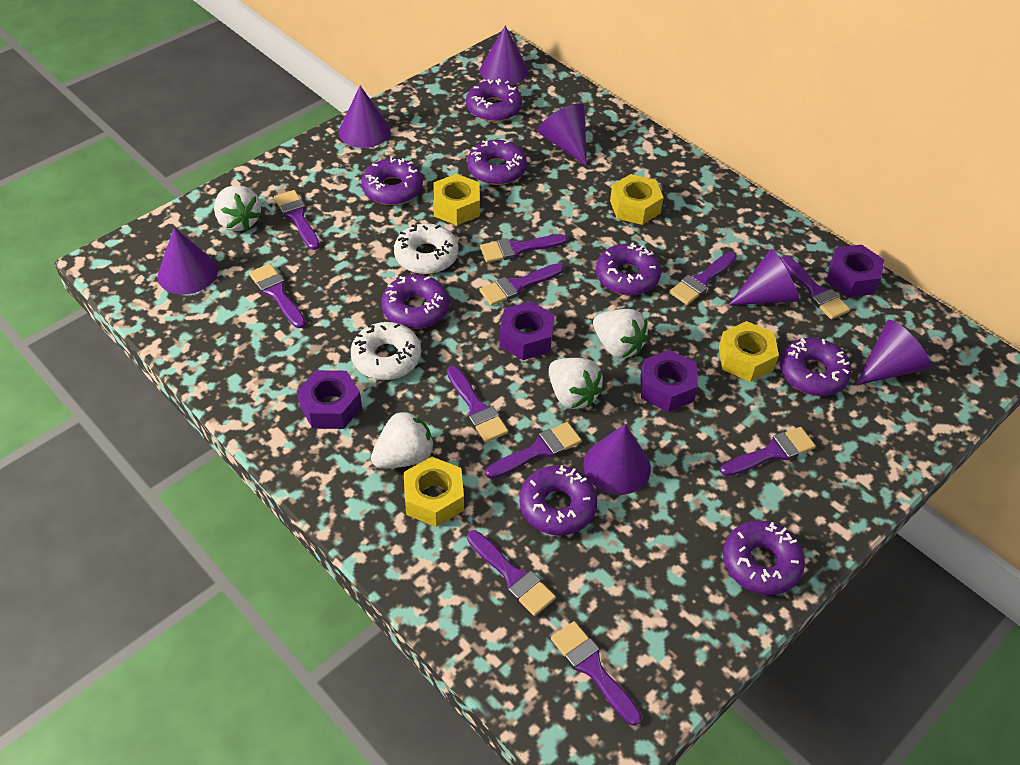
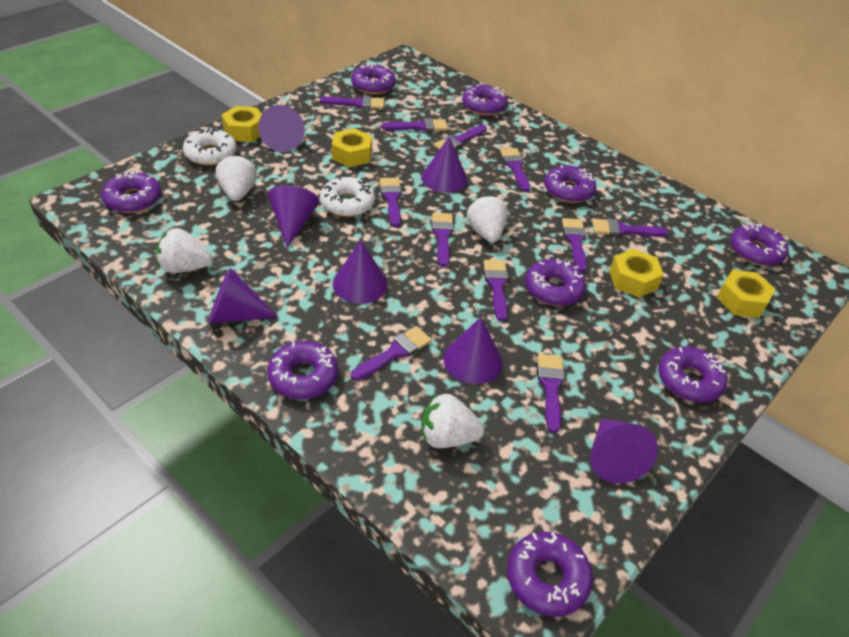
purple donut: 8 -> 9
purple nut: 4 -> 0

